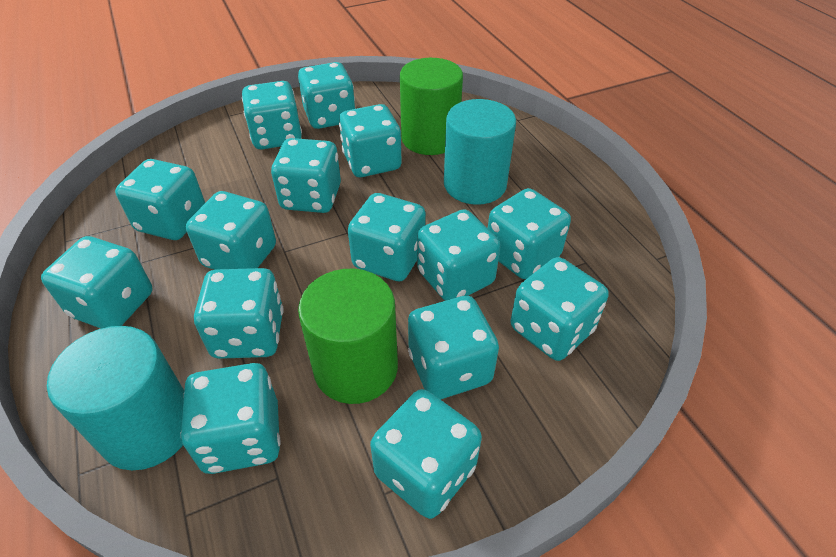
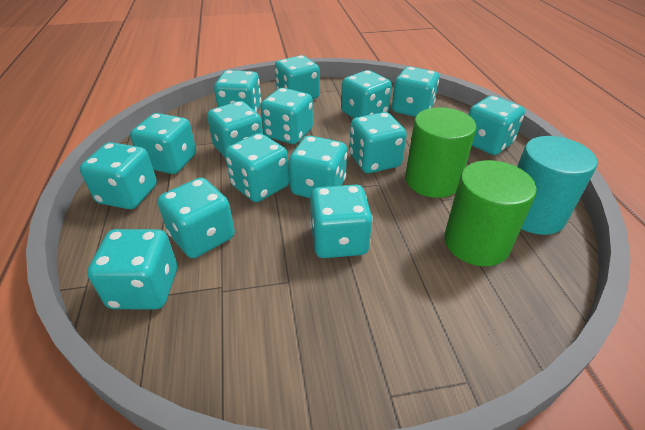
turquoise cylinder: 2 -> 1

